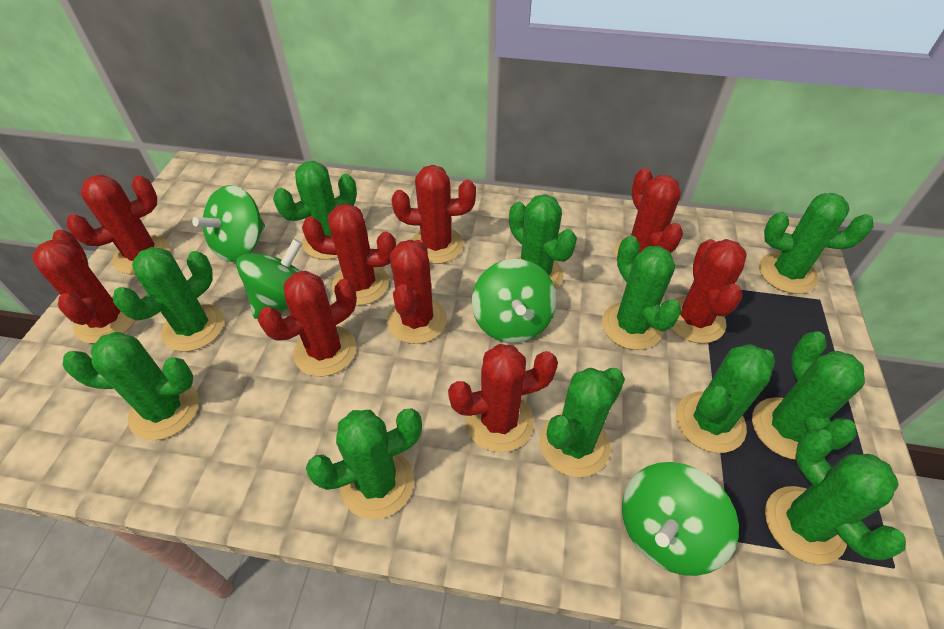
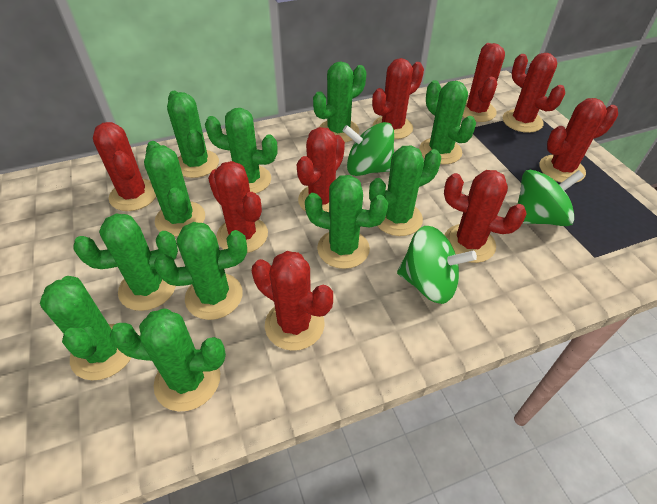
green spinning top: 4 -> 3

